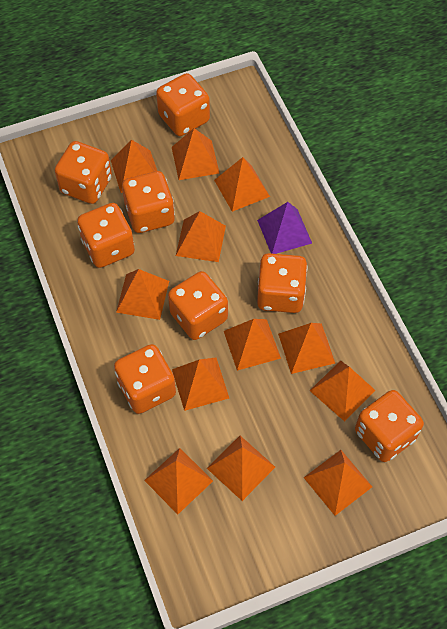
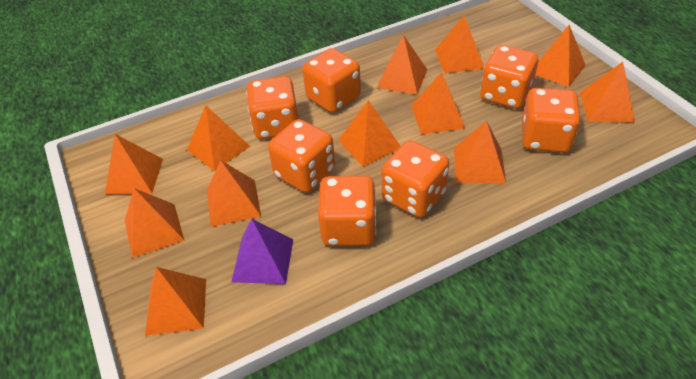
orange dice: 8 -> 7

